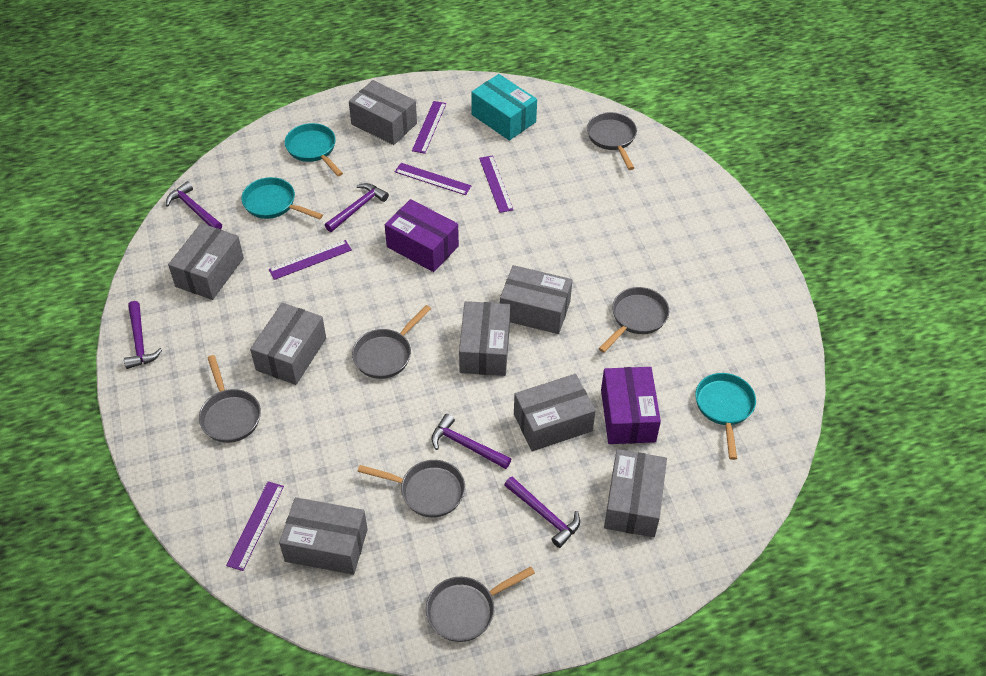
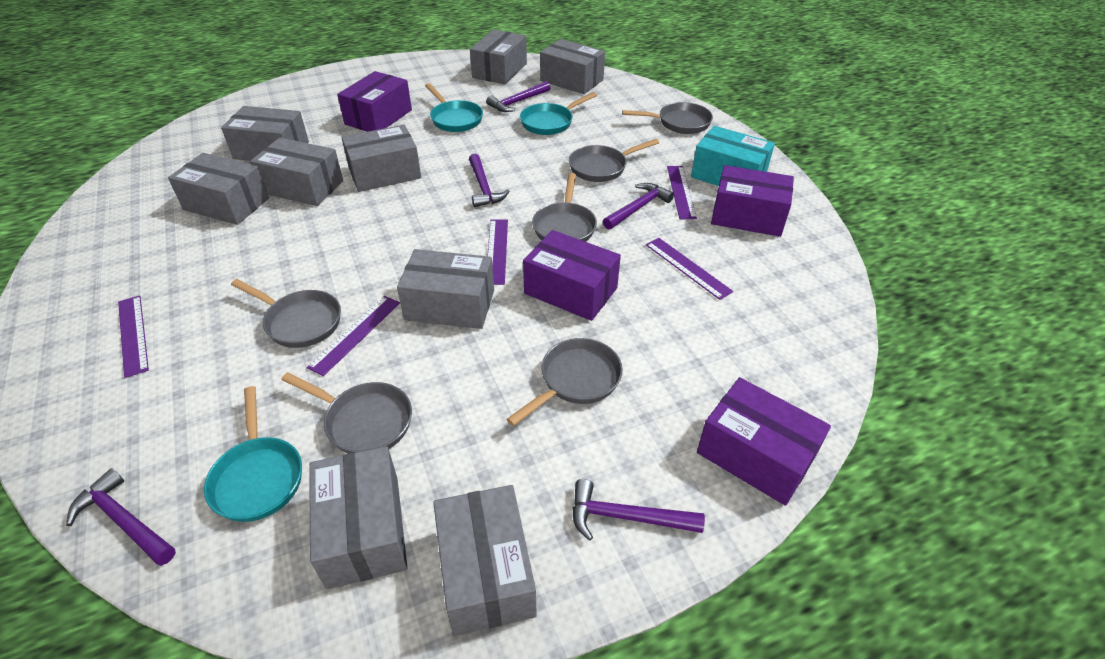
grey box: 8 -> 9
purple box: 2 -> 4

